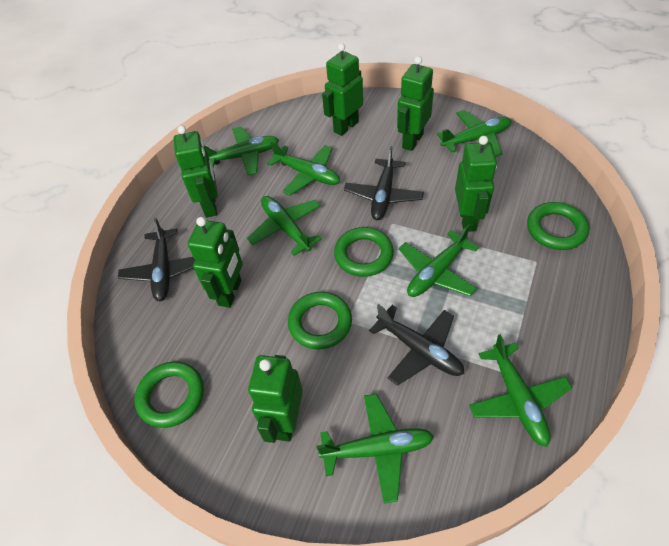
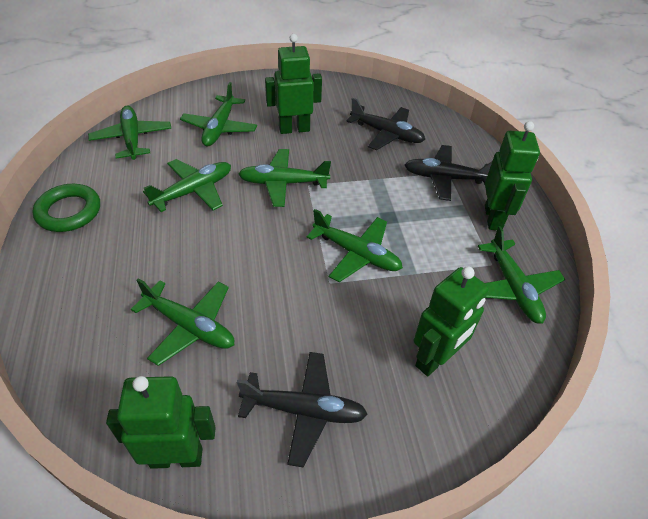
green ring: 4 -> 1
green robot: 6 -> 4

